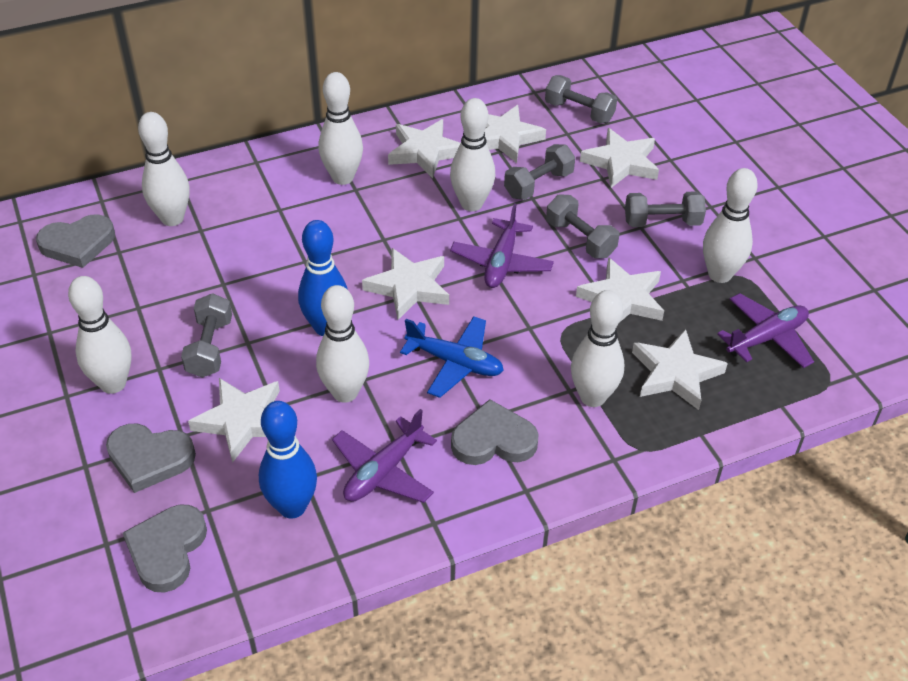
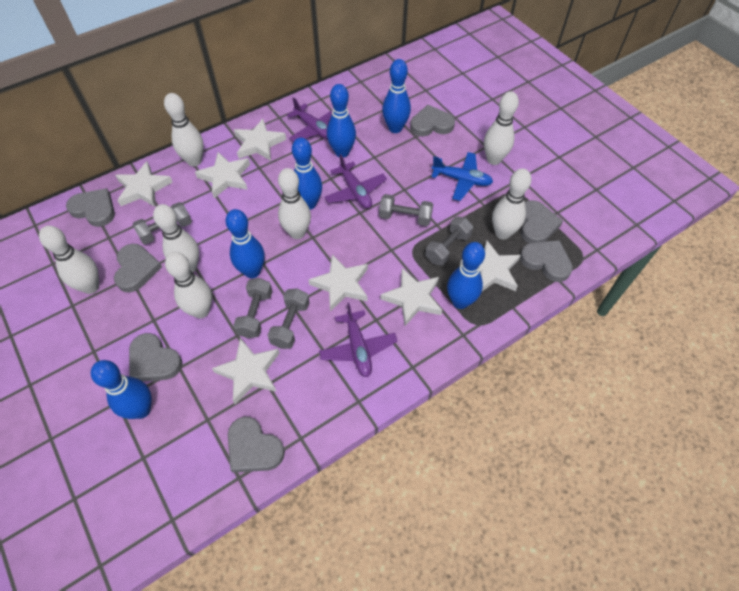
blue bowling pin: 2 -> 6
grey heart: 4 -> 7

